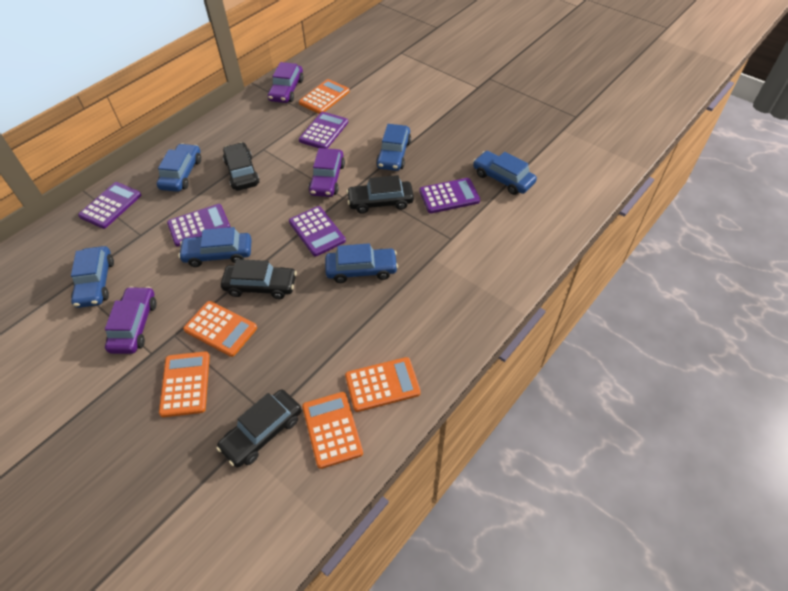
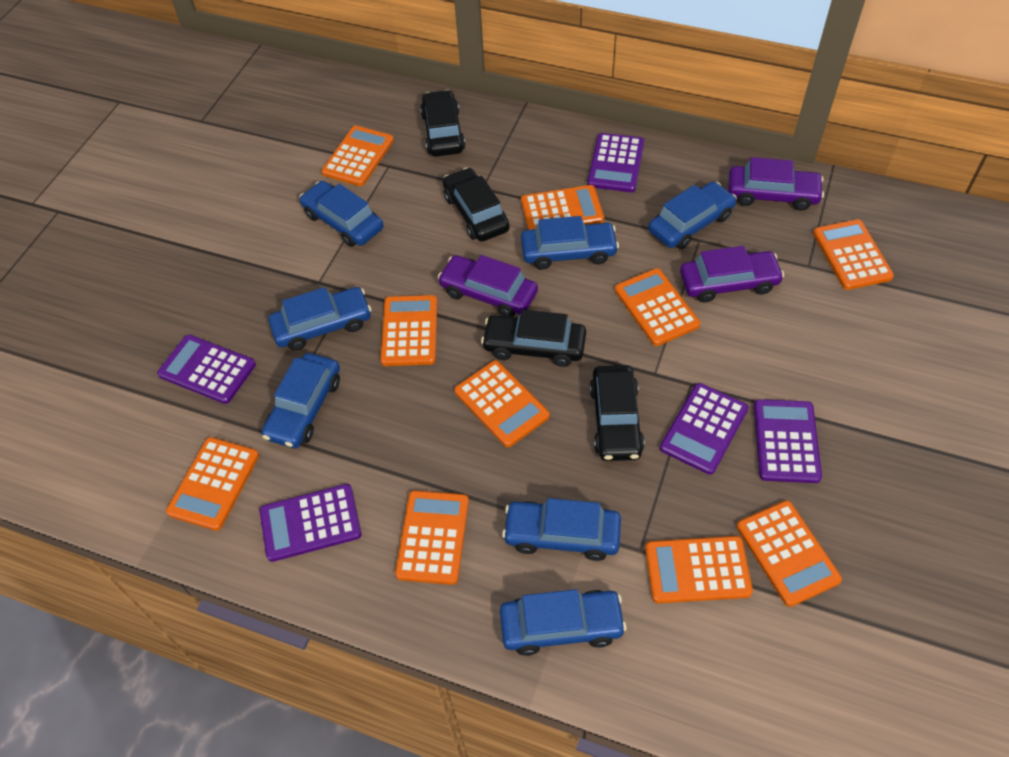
blue car: 6 -> 7
orange calculator: 5 -> 10

